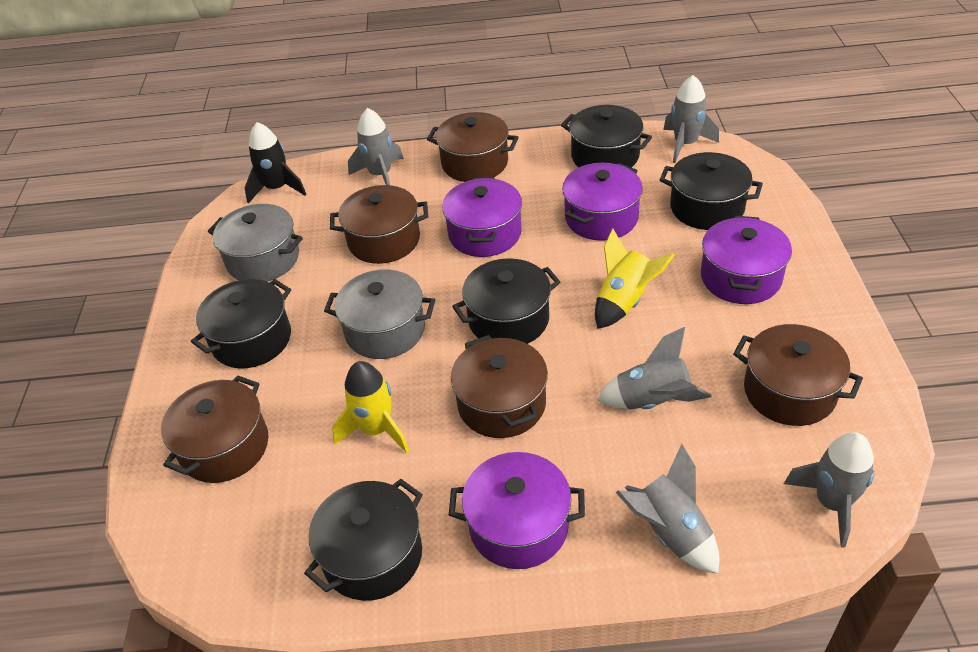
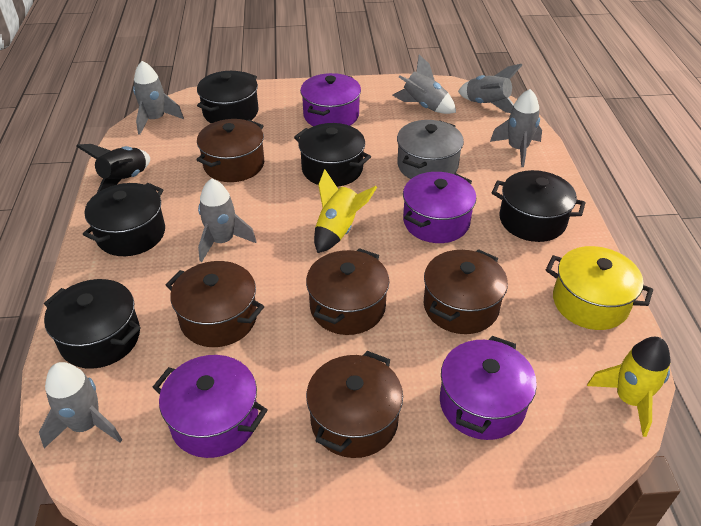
grey pot: 2 -> 1
grey rocket: 5 -> 6
yellow pot: 0 -> 1

